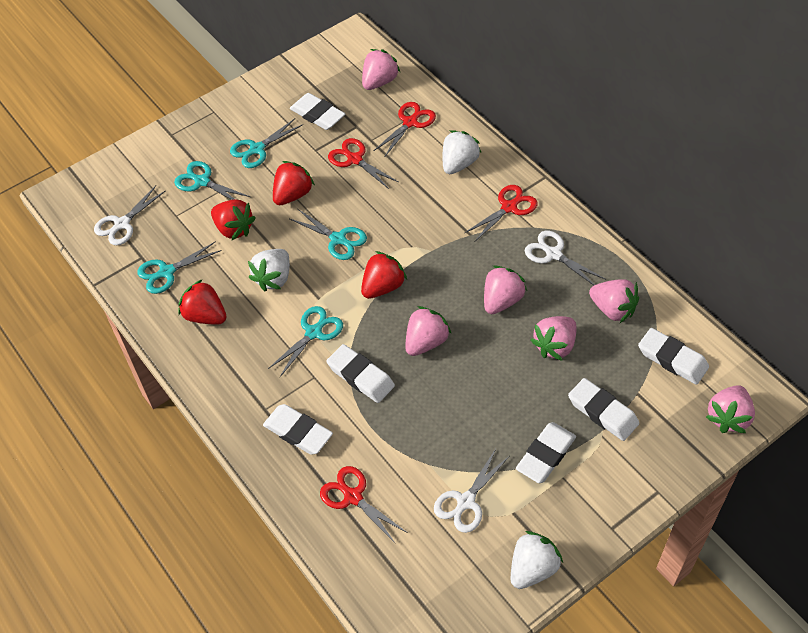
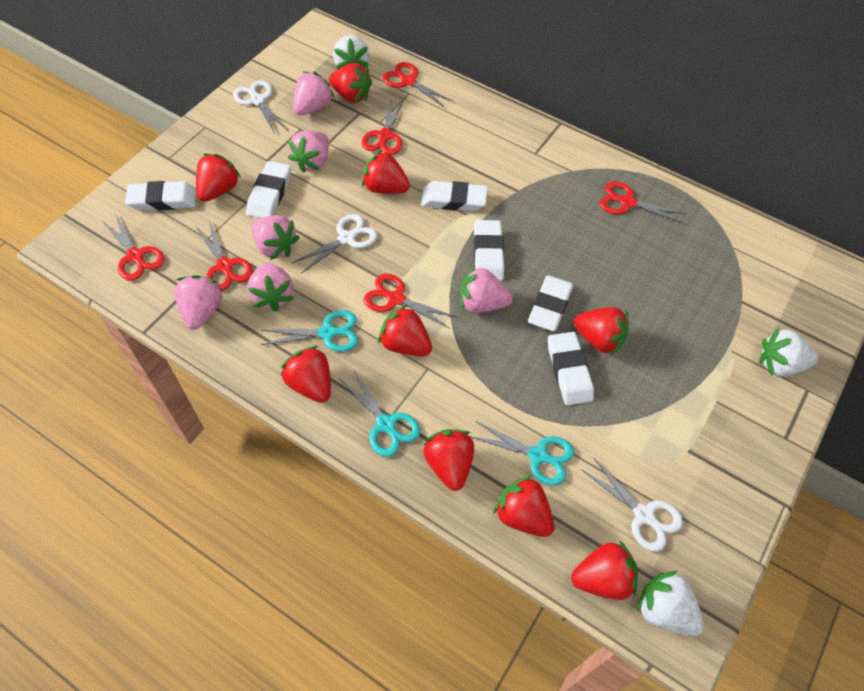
red scissors: 4 -> 6
red strawberry: 4 -> 9
turquoise scissors: 5 -> 3

